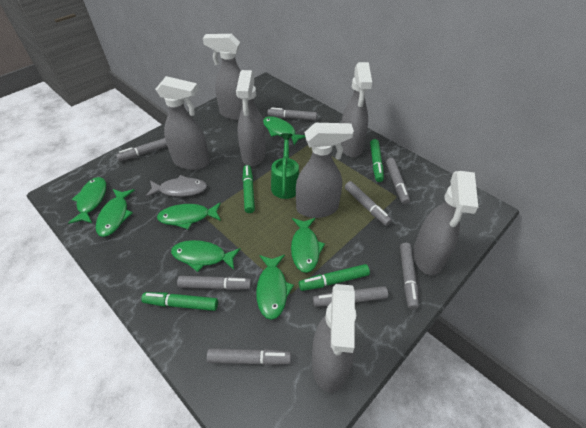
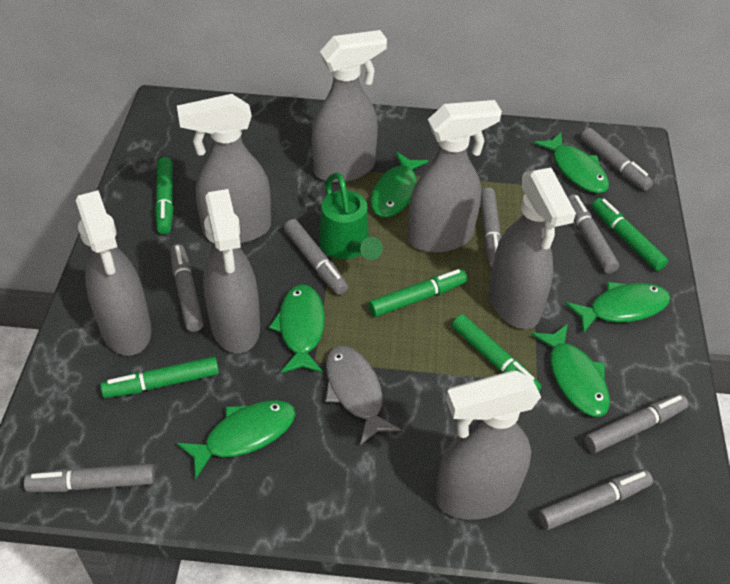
green fish: 7 -> 6
green marker: 4 -> 5

